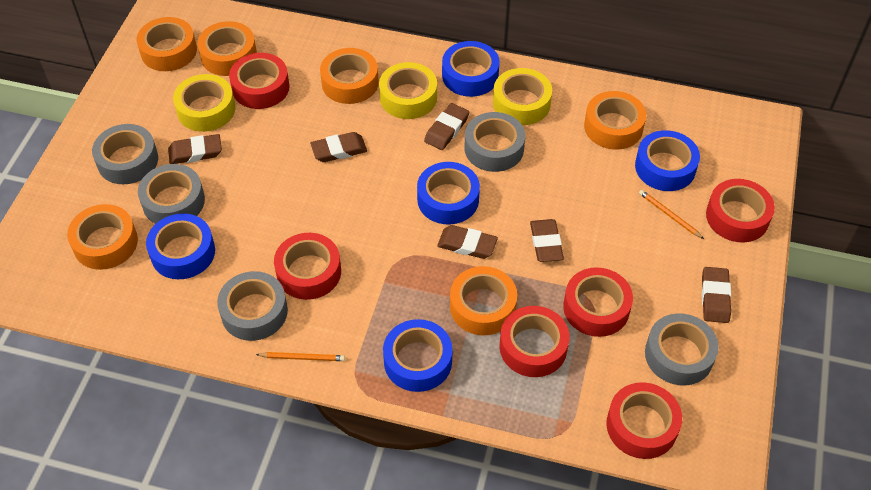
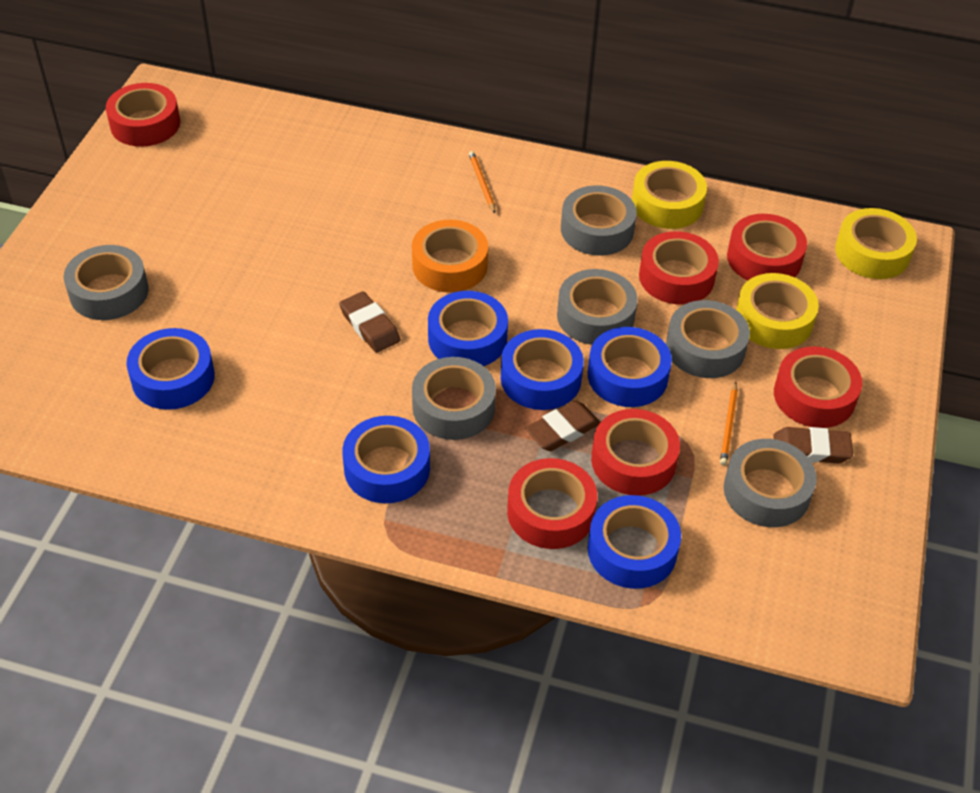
blue tape: 5 -> 6
brown eraser: 6 -> 3
grey tape: 5 -> 6
orange tape: 6 -> 1

